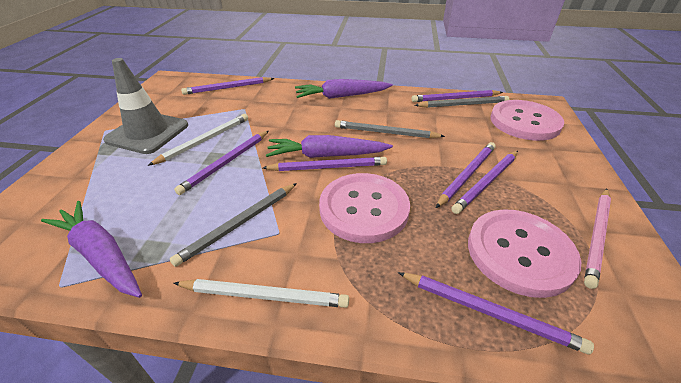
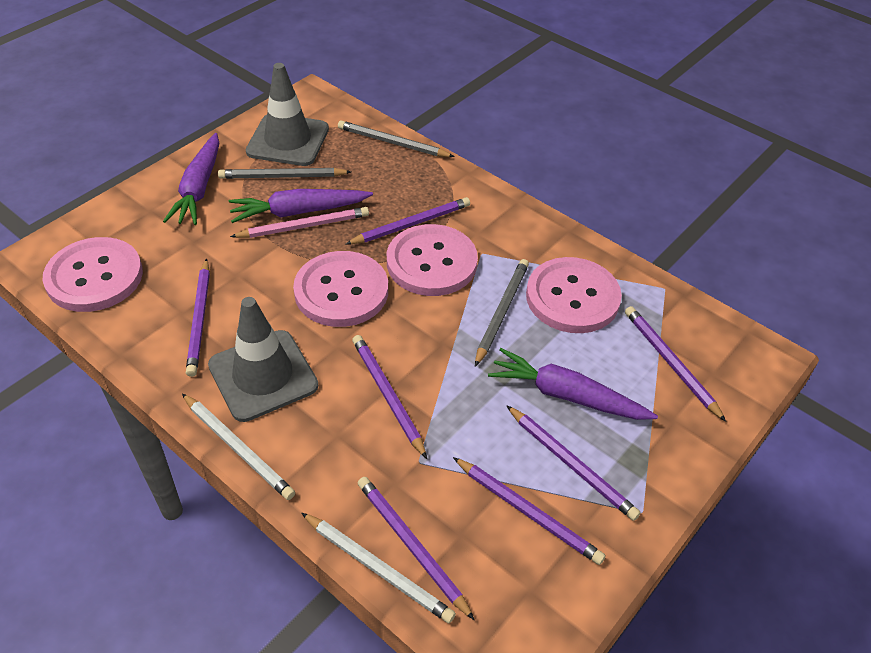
grey traffic cone: 1 -> 2
pink button: 3 -> 4

